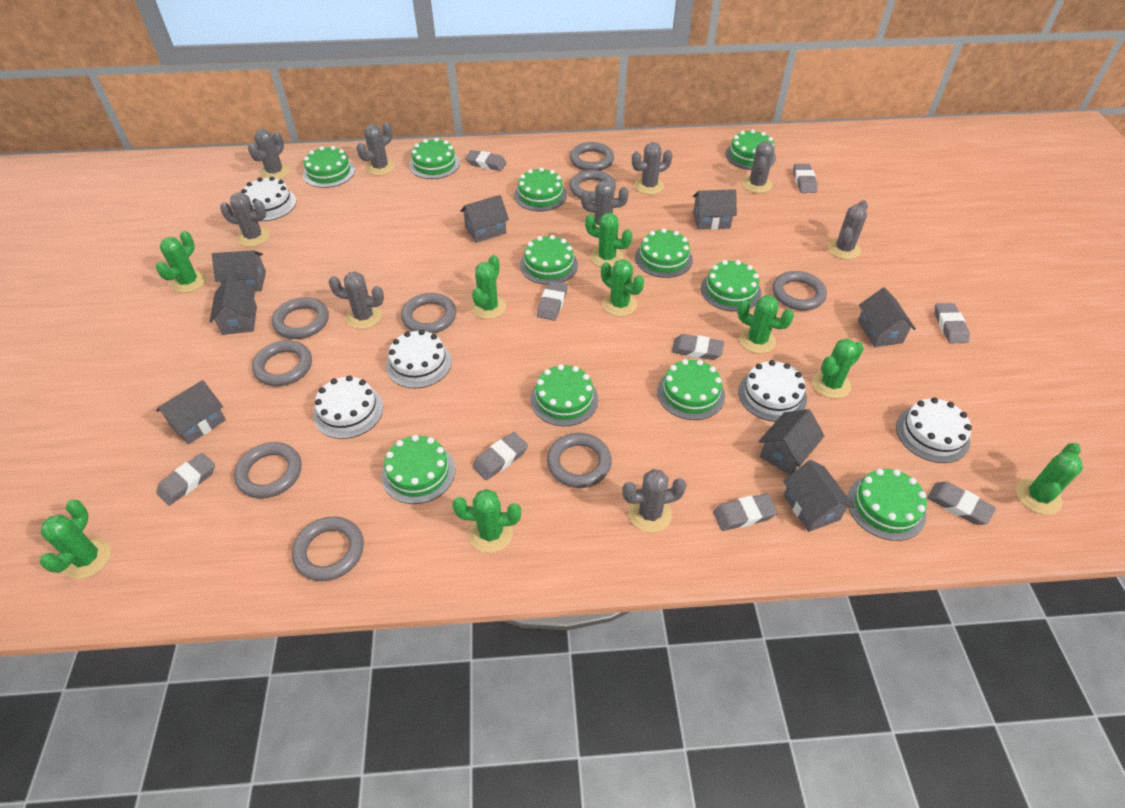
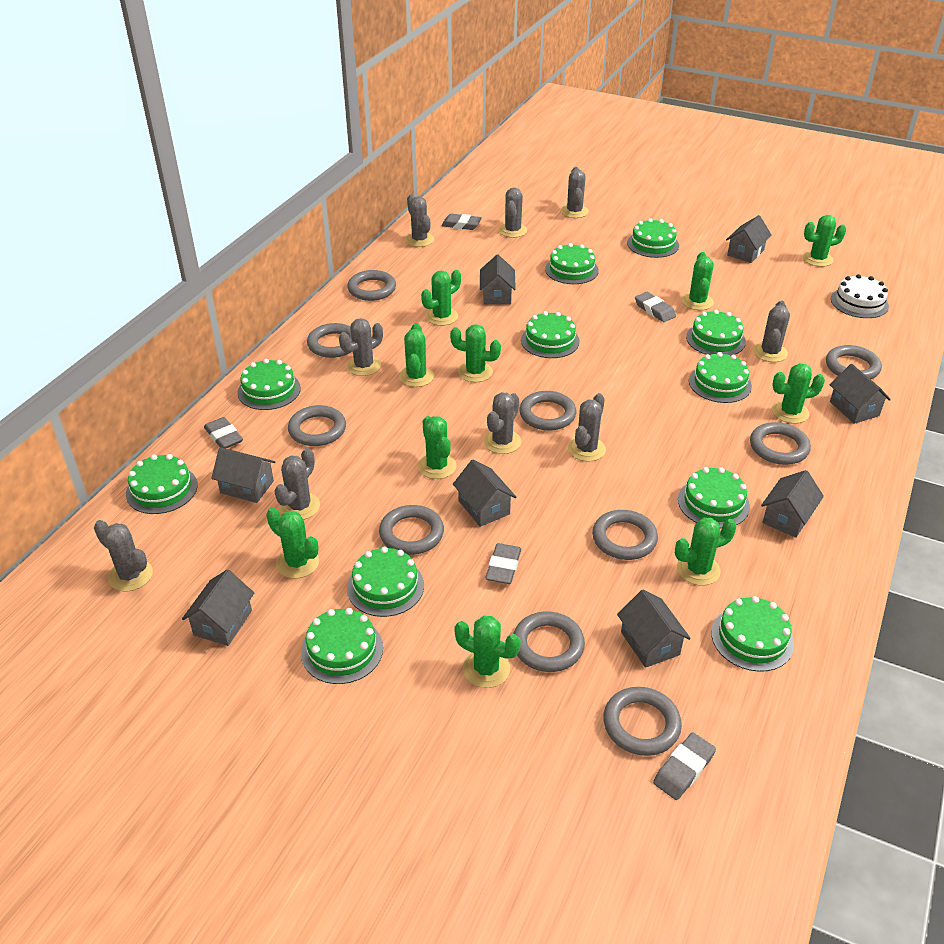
green cactus: 9 -> 10
grey eraser: 9 -> 5
grey ring: 9 -> 10
white cake: 5 -> 1

